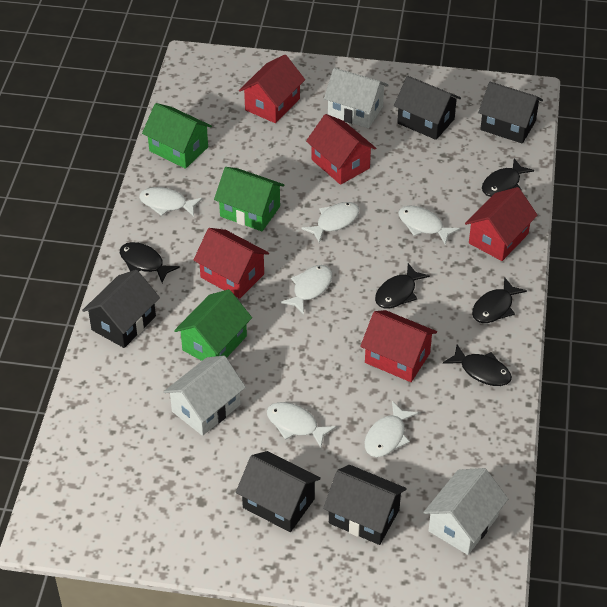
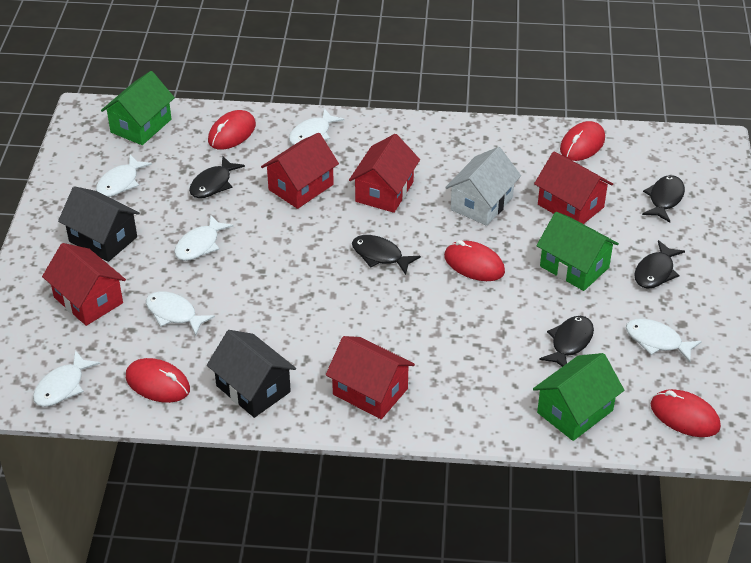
black house: 5 -> 2
red mouse: 0 -> 5
white house: 3 -> 1

